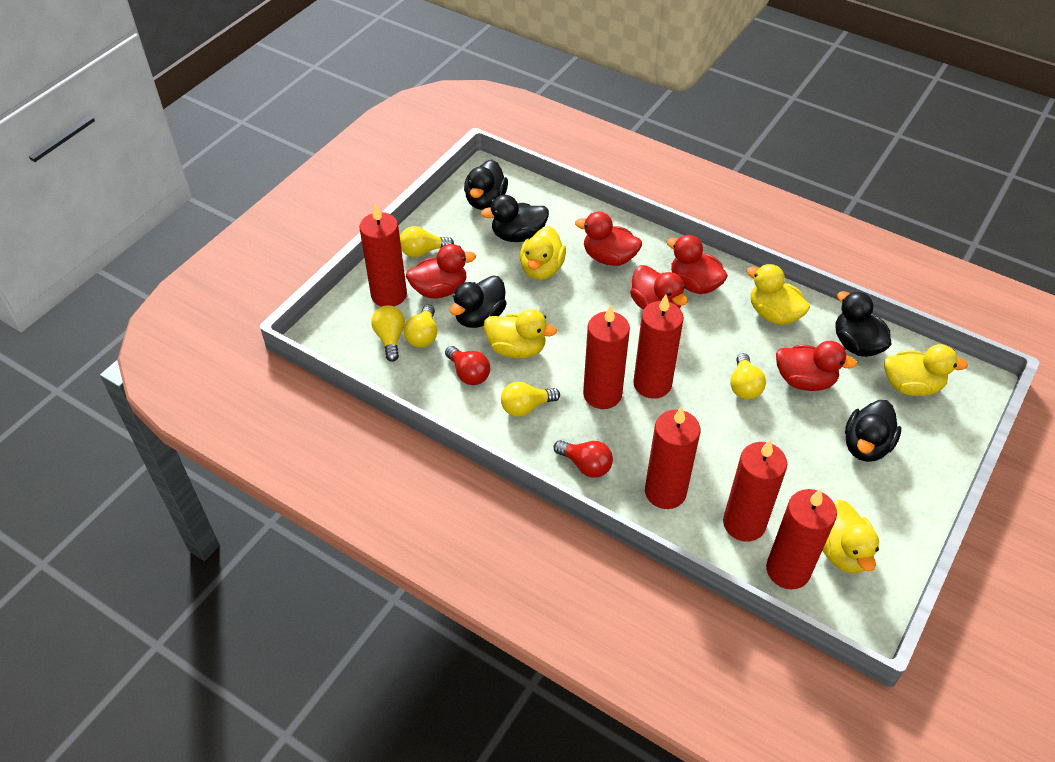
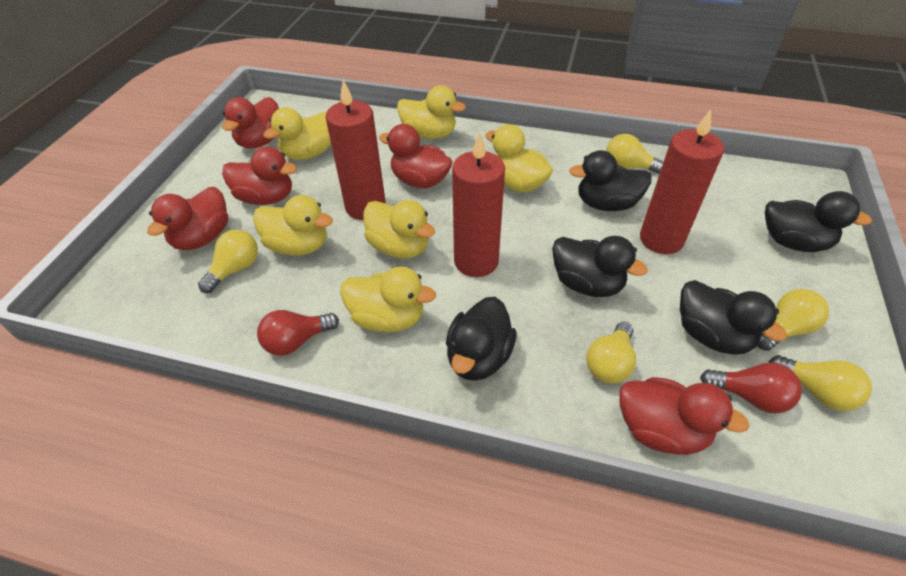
red candle: 6 -> 3
yellow duck: 5 -> 6

